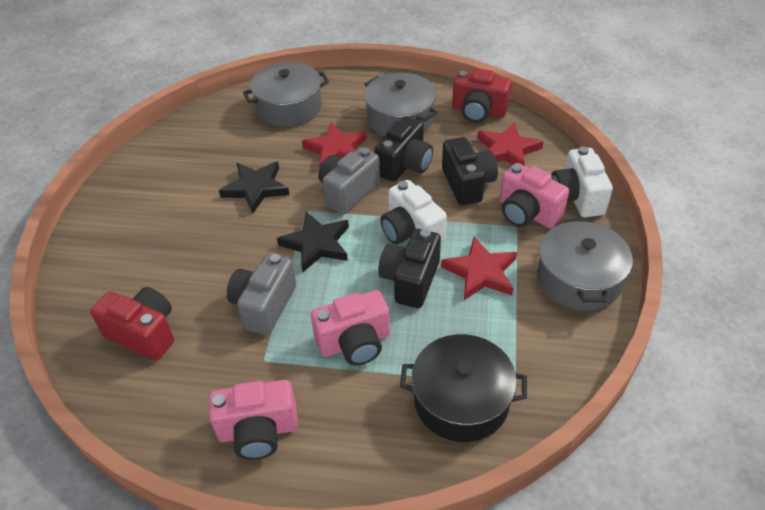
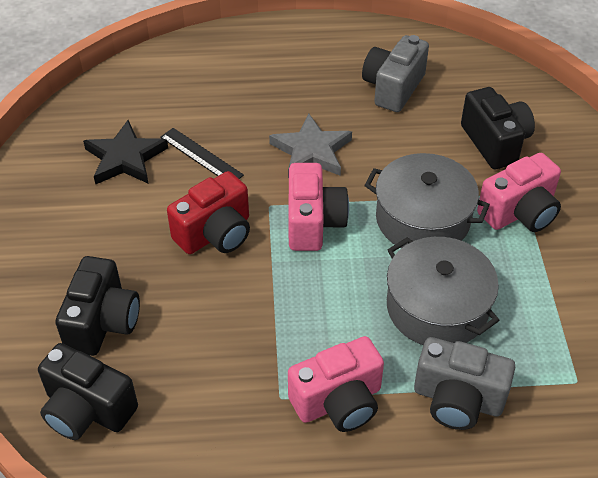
black pot: 1 -> 0
black ruler: 0 -> 1
black star: 2 -> 1
grey pot: 3 -> 2
grey star: 0 -> 1
red camera: 2 -> 1
red star: 3 -> 0
white camera: 2 -> 0

